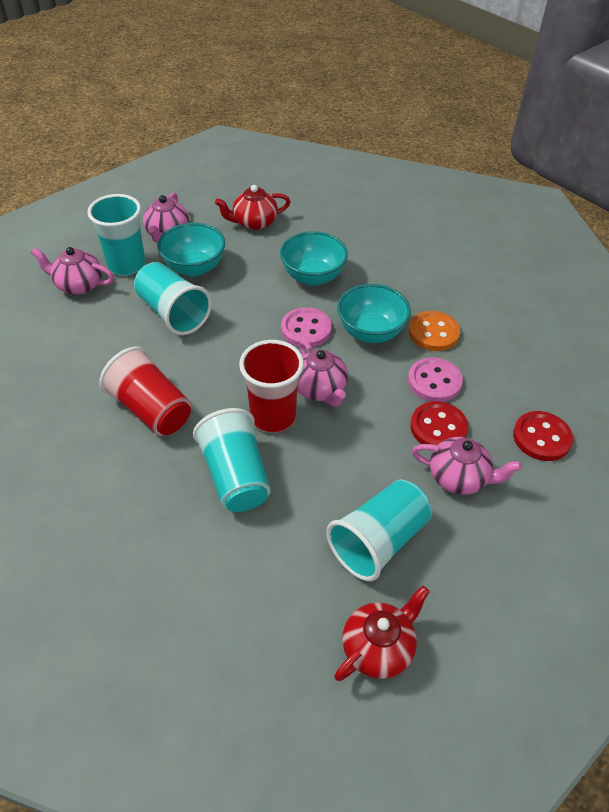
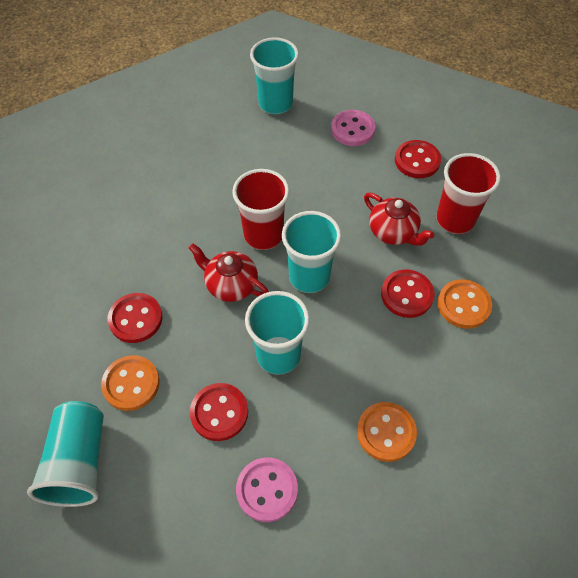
orange button: 1 -> 3
pink teapot: 4 -> 0
red button: 2 -> 4
turquoise bowl: 3 -> 0

